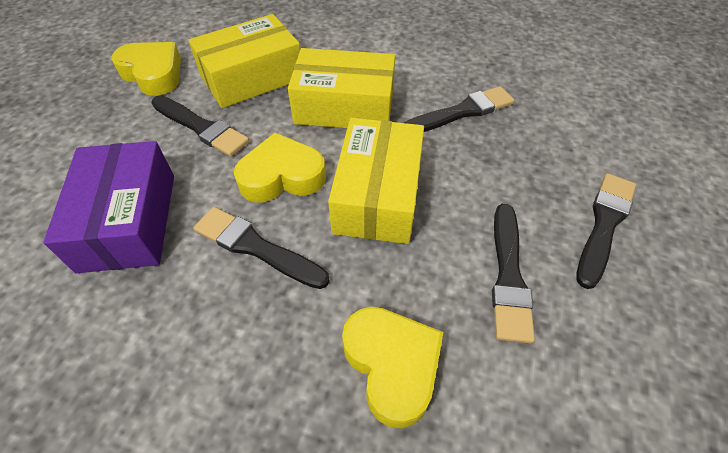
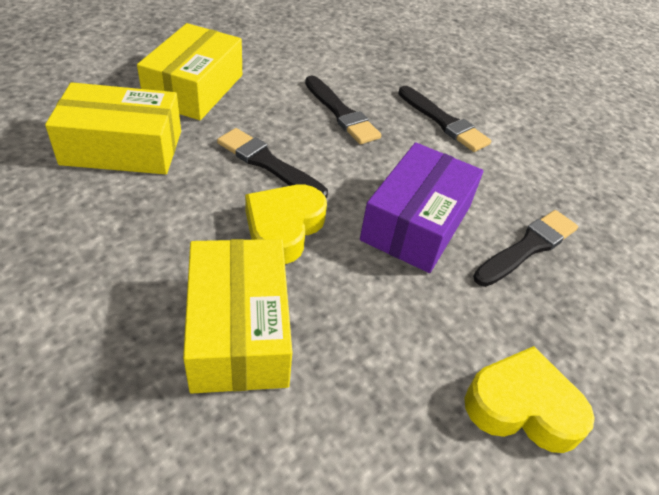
black brush: 5 -> 4
yellow heart: 3 -> 2

